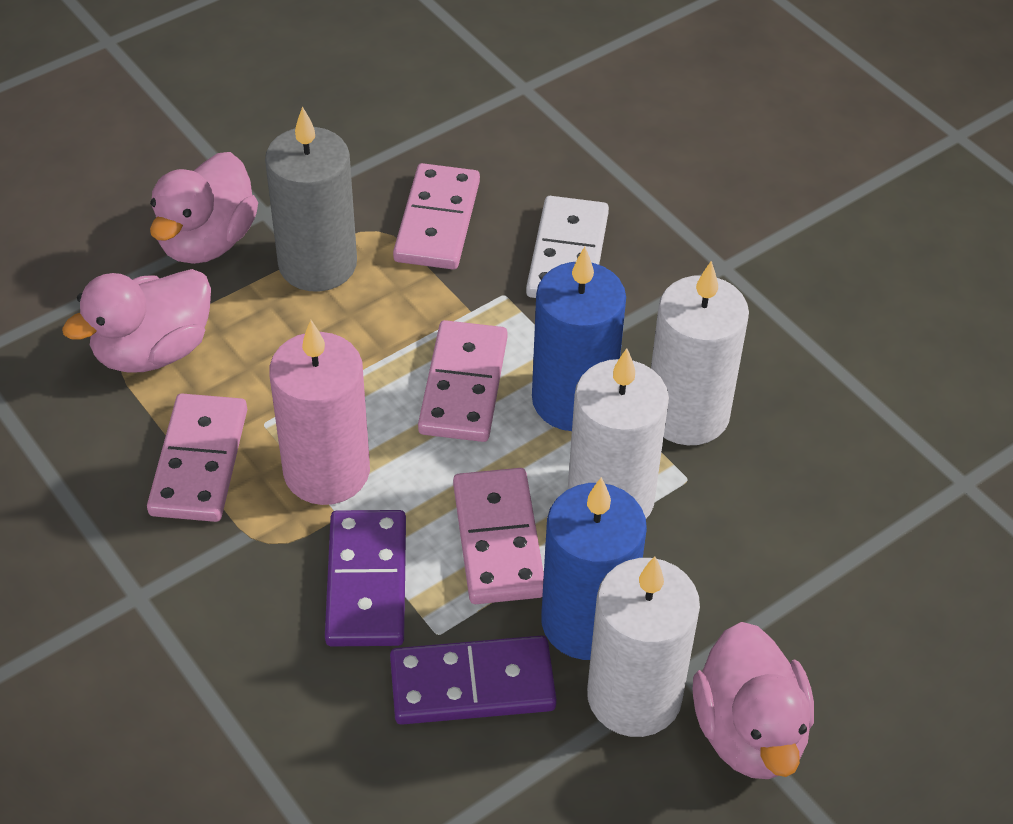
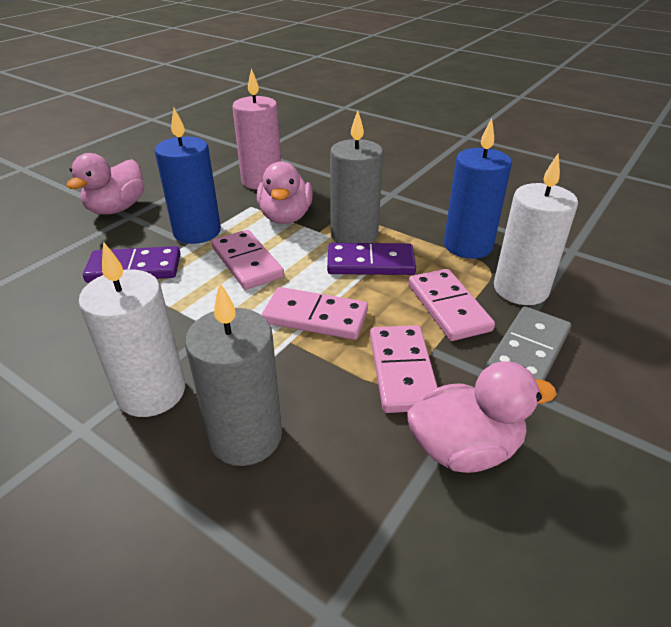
grey candle: 1 -> 2
grey domino: 0 -> 1
white candle: 3 -> 2
white domino: 1 -> 0

